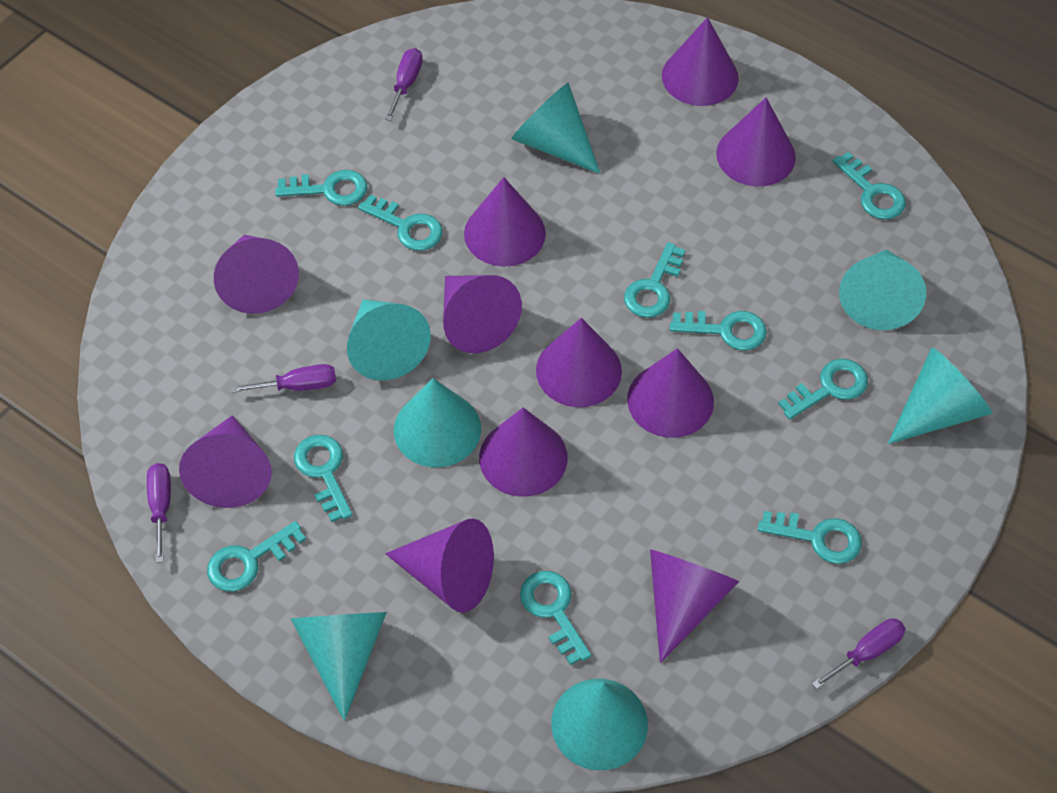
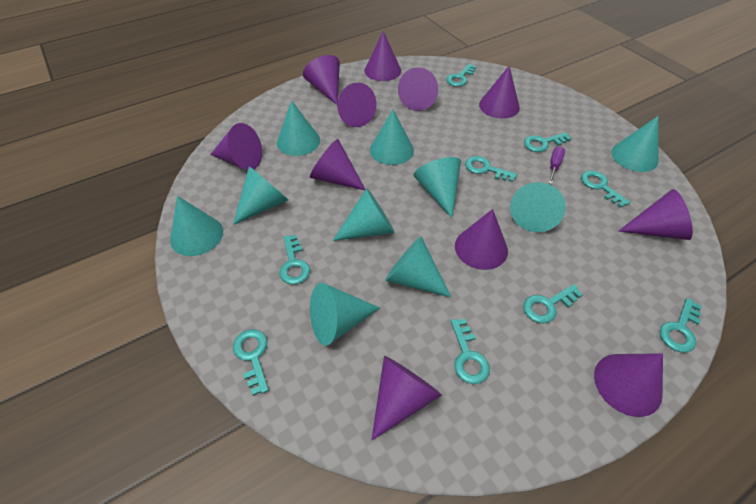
purple screwdriver: 4 -> 1
turquoise cone: 7 -> 10
turquoise key: 10 -> 9

